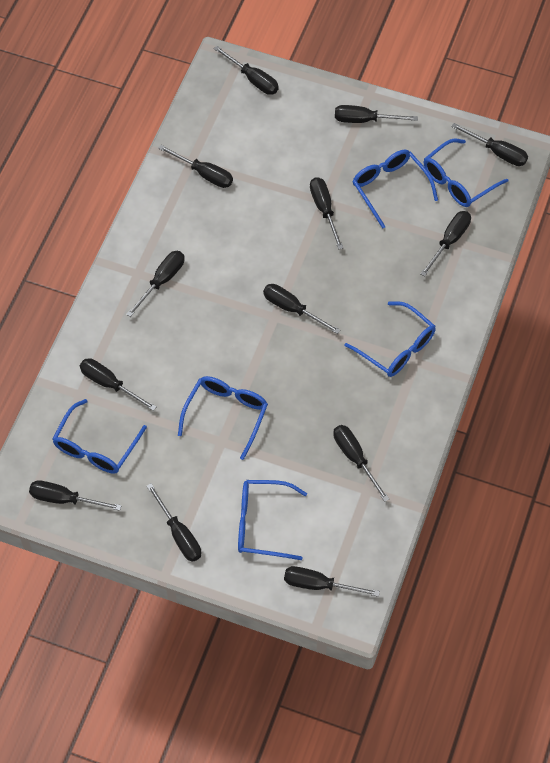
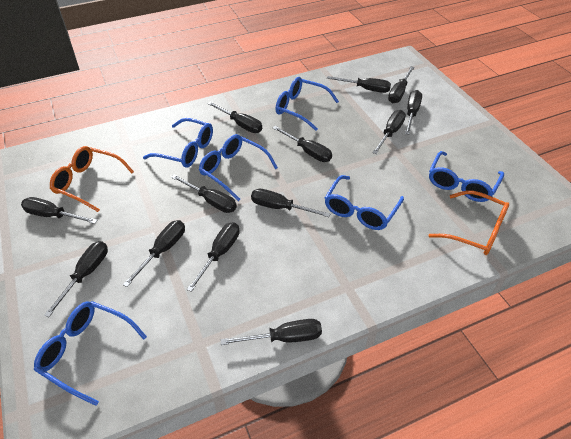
orange glasses: 0 -> 2

